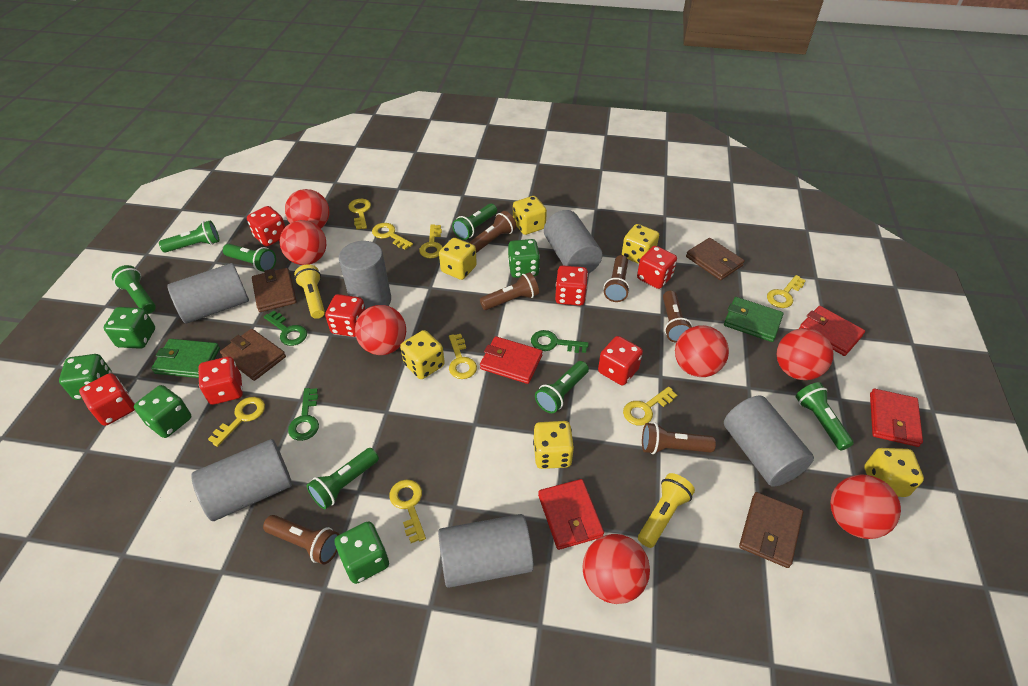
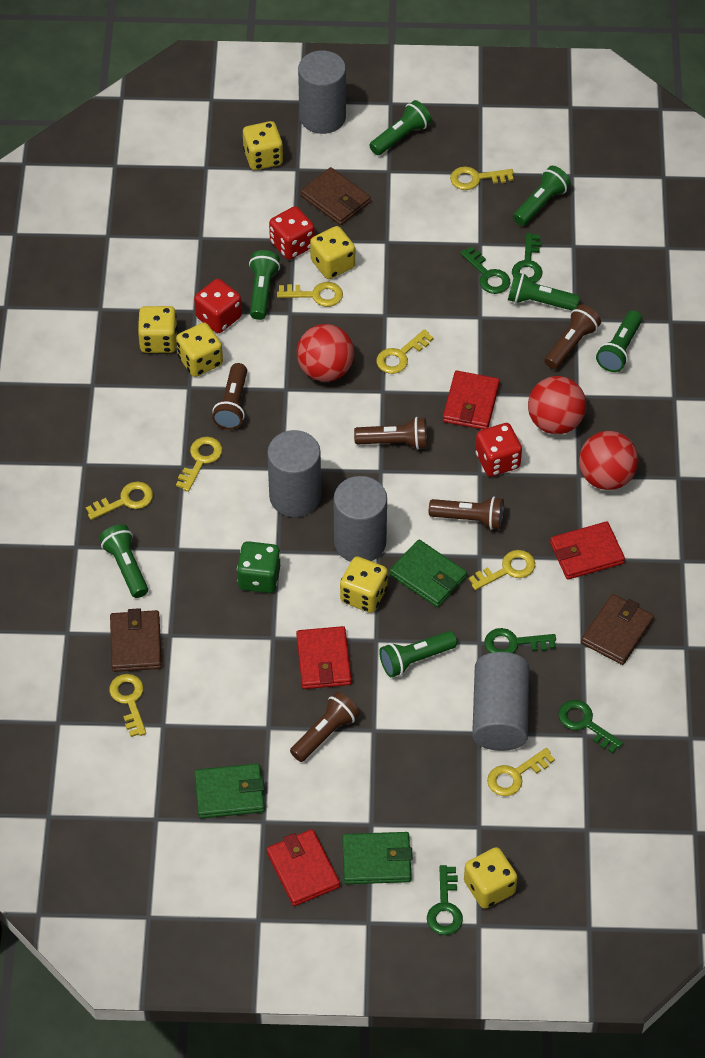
brown flashlight: 6 -> 5
brown wallet: 4 -> 3
green dice: 5 -> 1
green key: 3 -> 5
green wallet: 2 -> 3
grey cylinder: 6 -> 4
red ball: 7 -> 3
red dice: 7 -> 3
yellow flashlight: 2 -> 0

